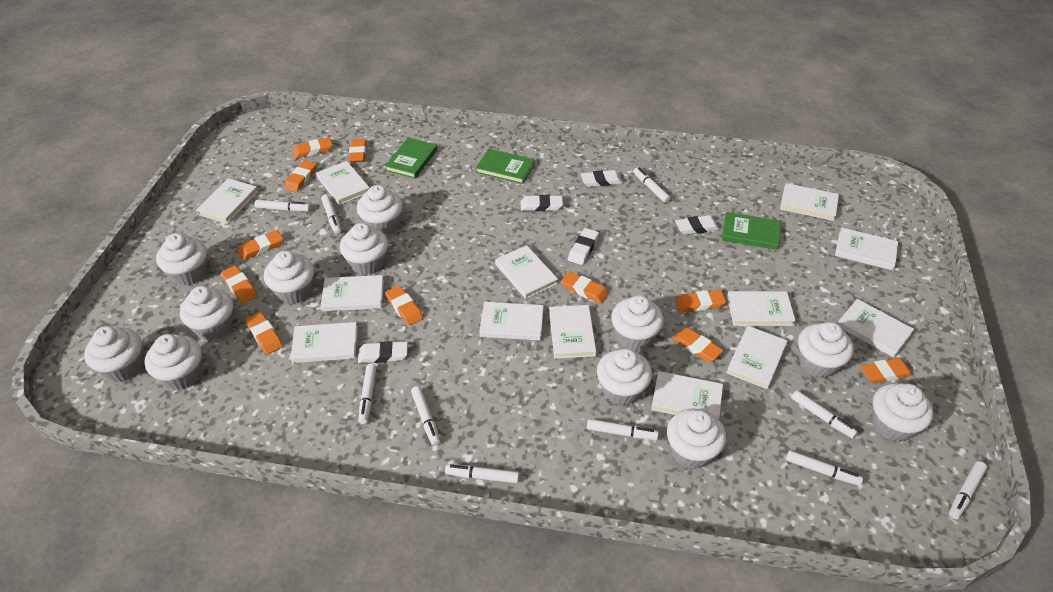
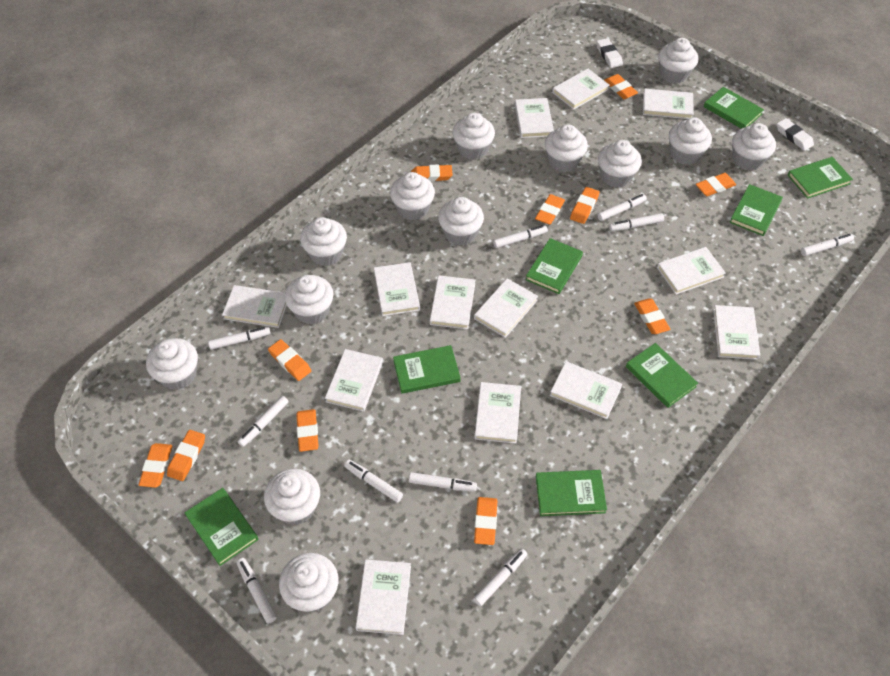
green book: 3 -> 8
white cupcake: 12 -> 13
white eraser: 5 -> 2

